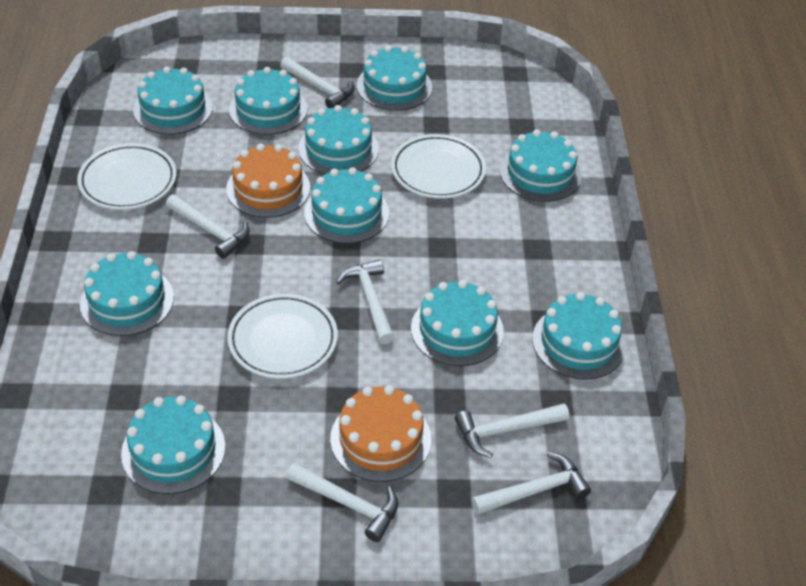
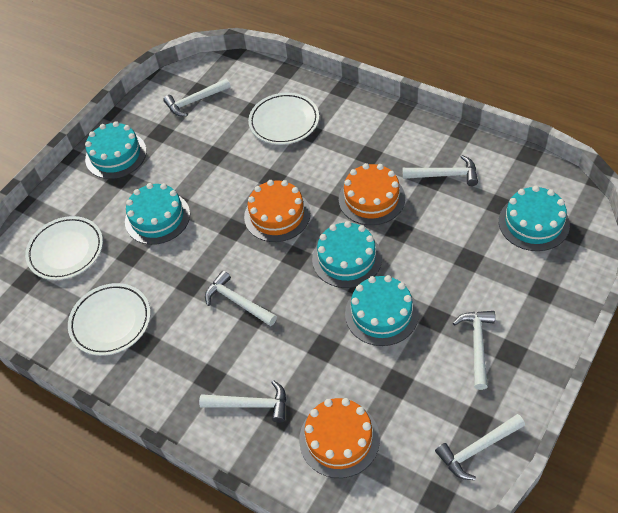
orange cake: 2 -> 3
turquoise cake: 10 -> 5

